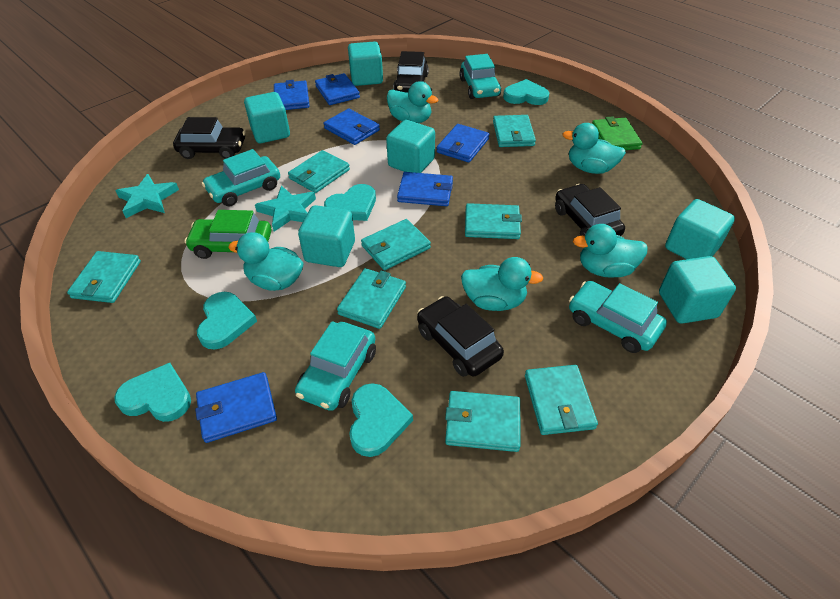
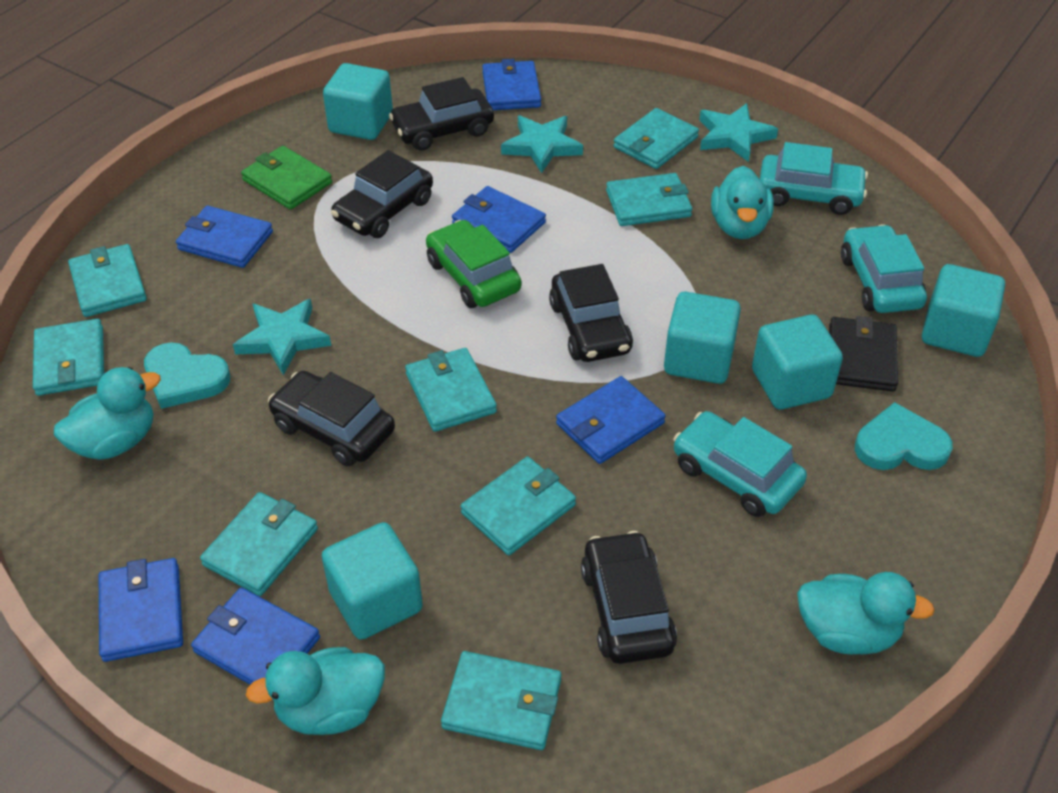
black car: 4 -> 5
black wallet: 0 -> 1
turquoise car: 4 -> 3
turquoise cube: 6 -> 5
turquoise duck: 5 -> 4
turquoise heart: 5 -> 2
turquoise star: 2 -> 3

